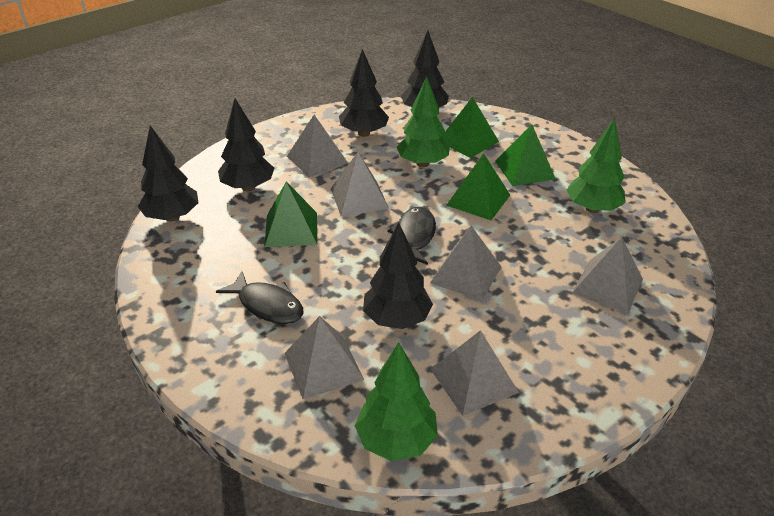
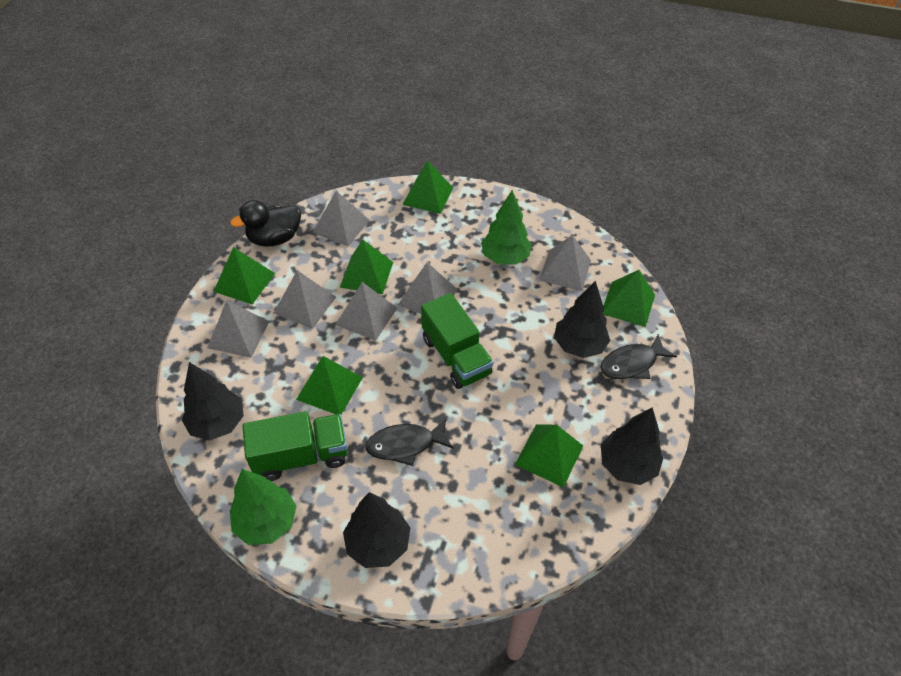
black duck: 0 -> 1
black tree: 5 -> 4
green pyramid: 4 -> 6
green tree: 3 -> 2
green truck: 0 -> 2

